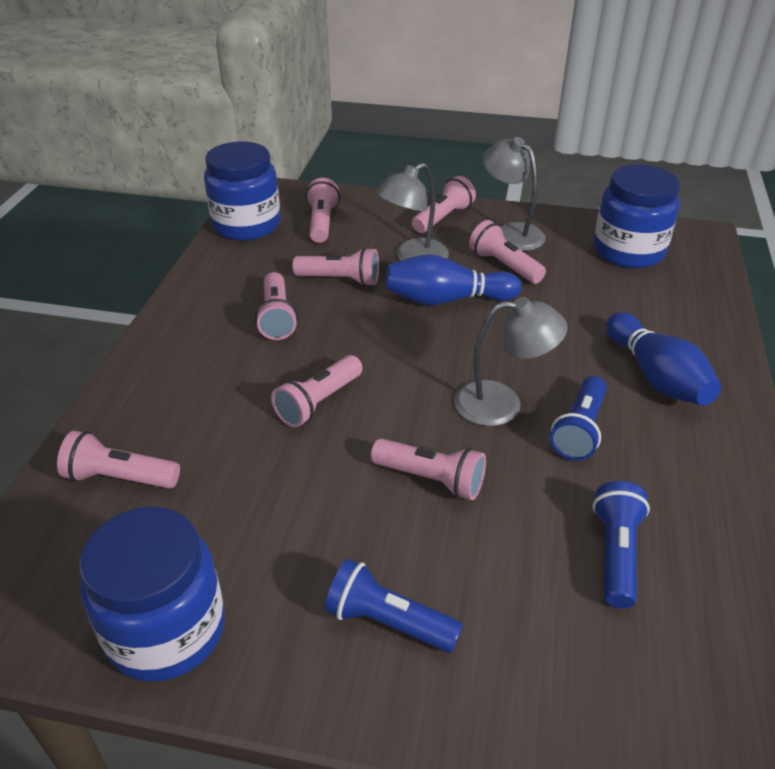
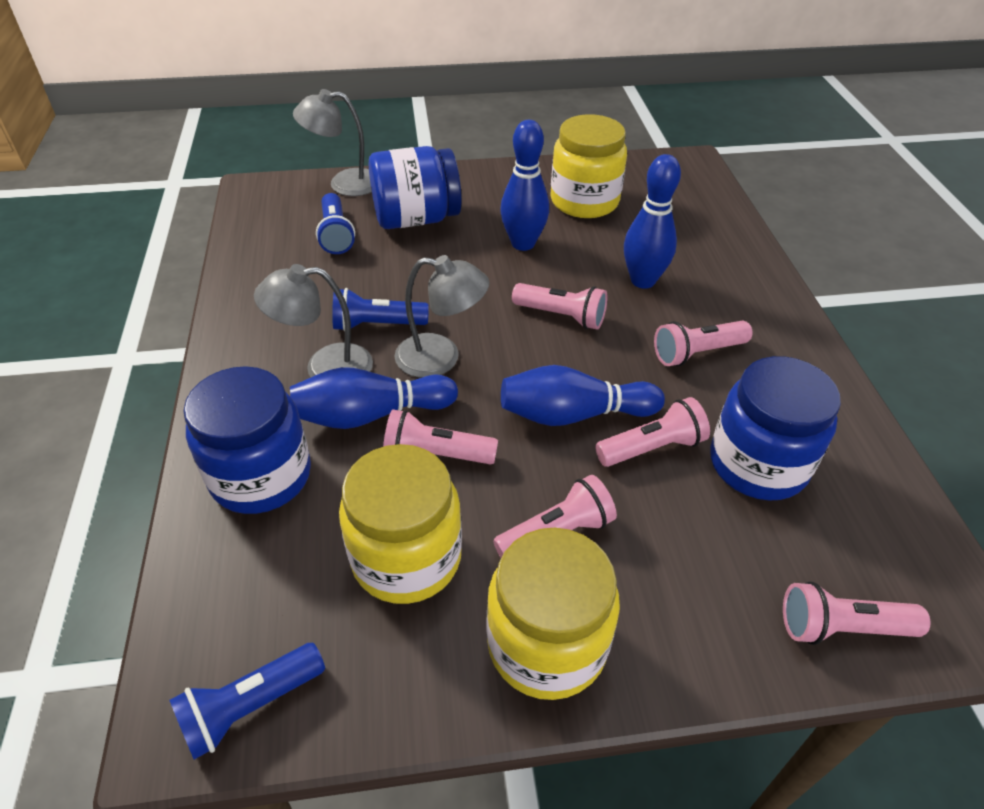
blue bowling pin: 2 -> 4
pink flashlight: 8 -> 6
yellow jar: 0 -> 3

